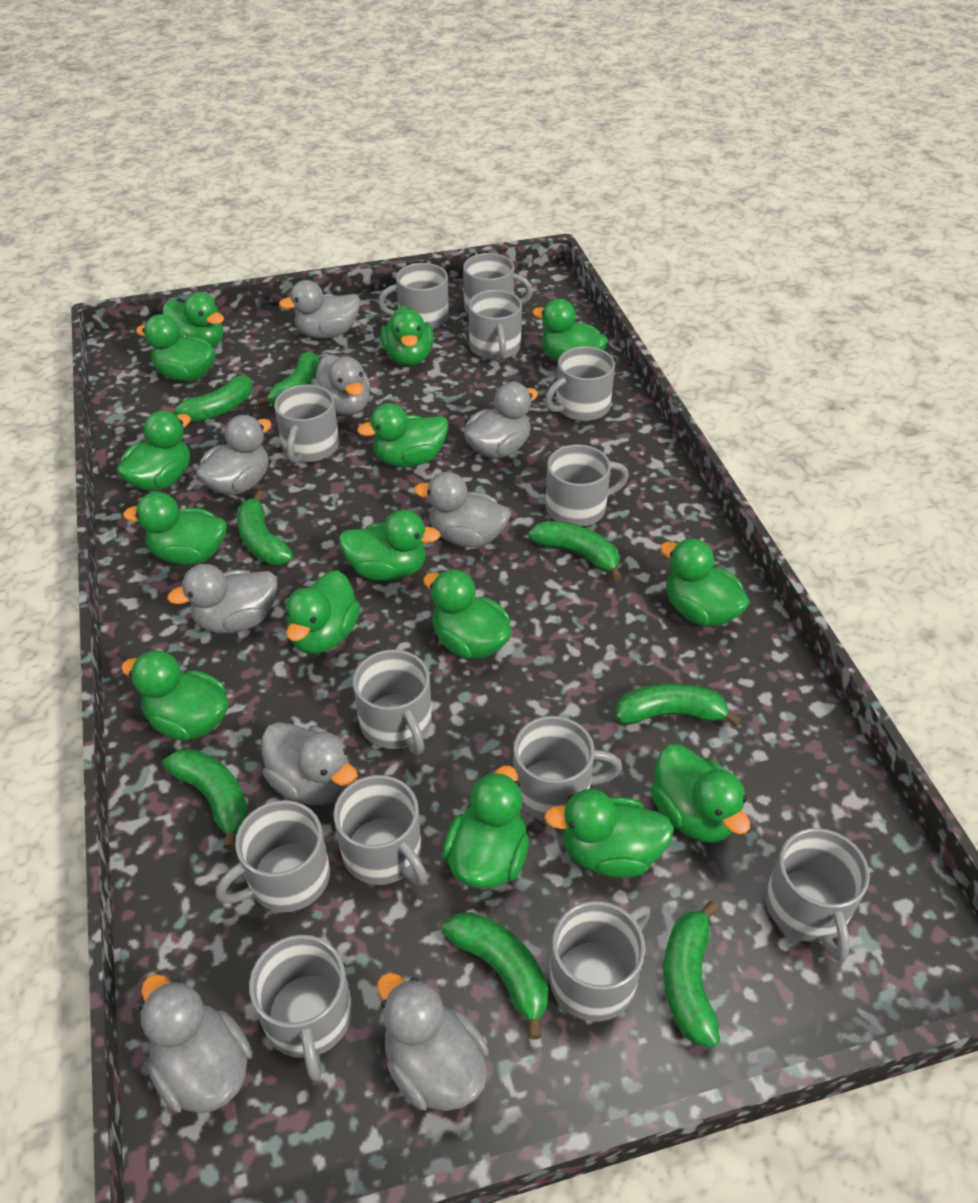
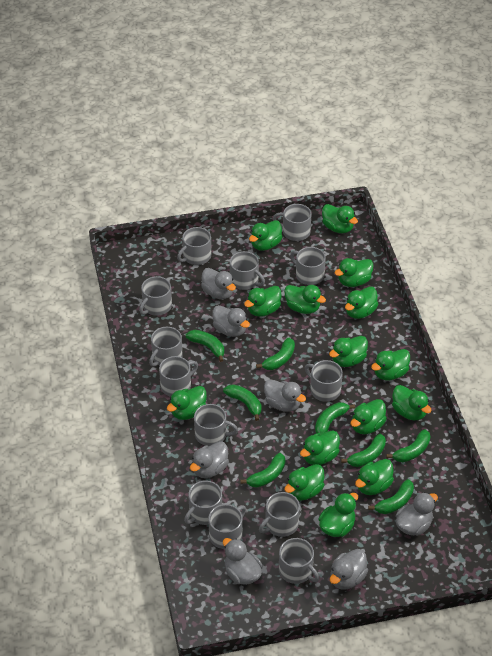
grey duck: 9 -> 7

